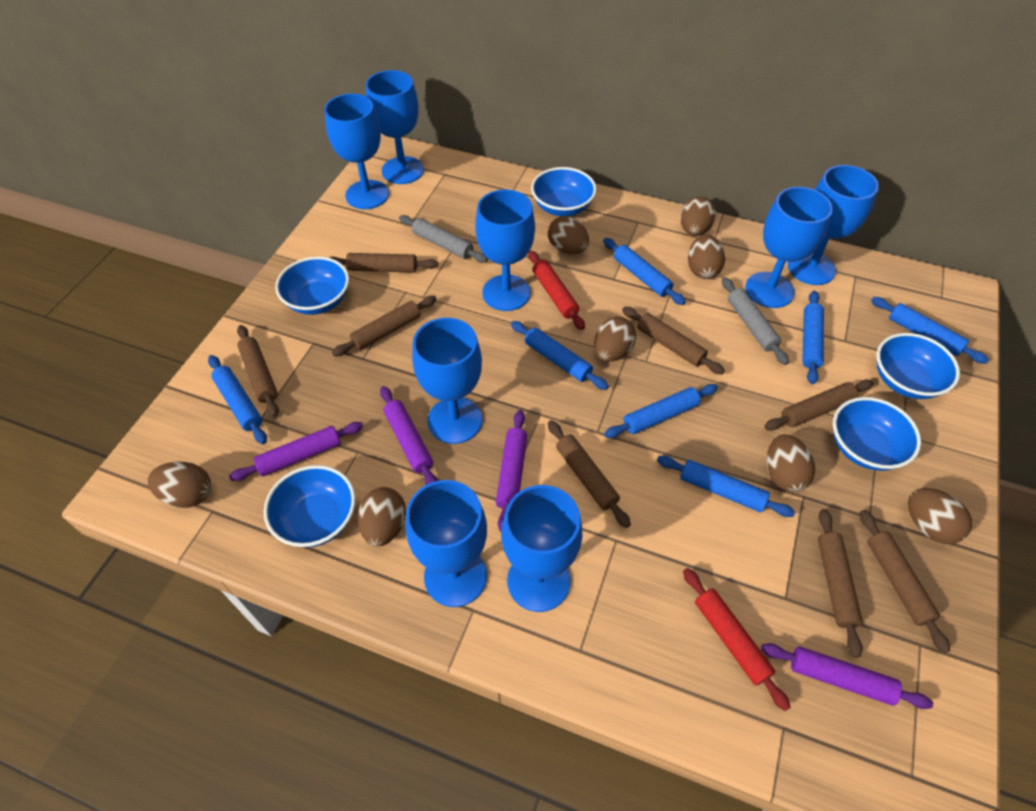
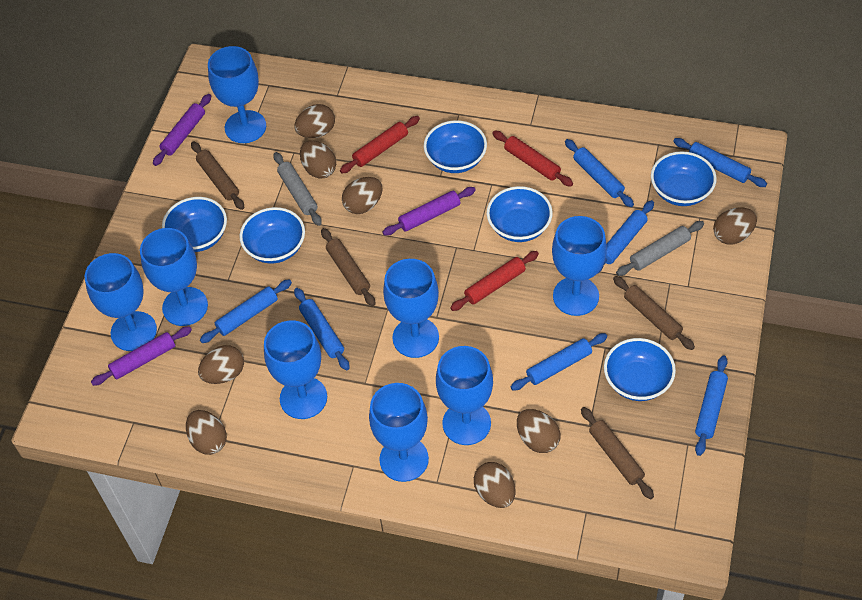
blue bowl: 5 -> 6
brown rolling pin: 8 -> 4
purple rolling pin: 4 -> 3
red rolling pin: 2 -> 3

